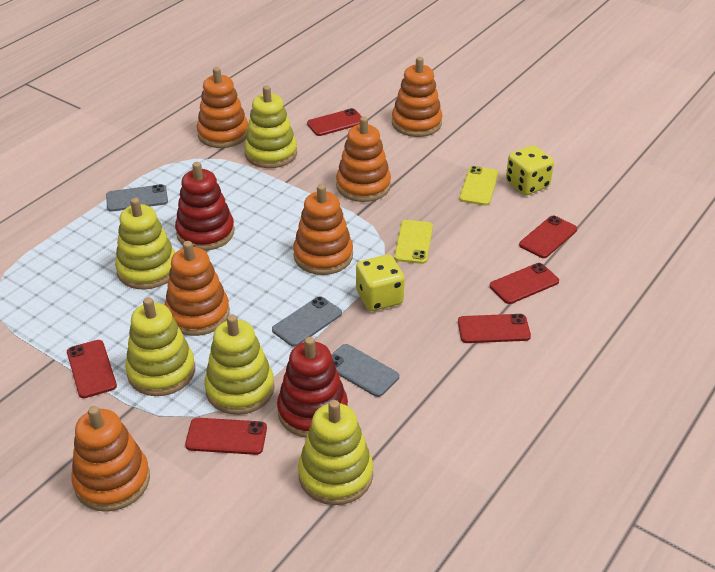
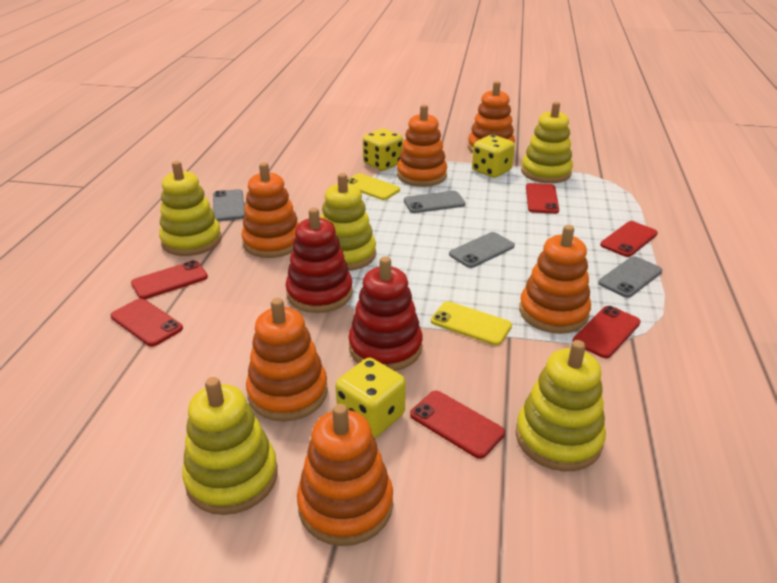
grey phone: 3 -> 4
yellow dice: 2 -> 3

